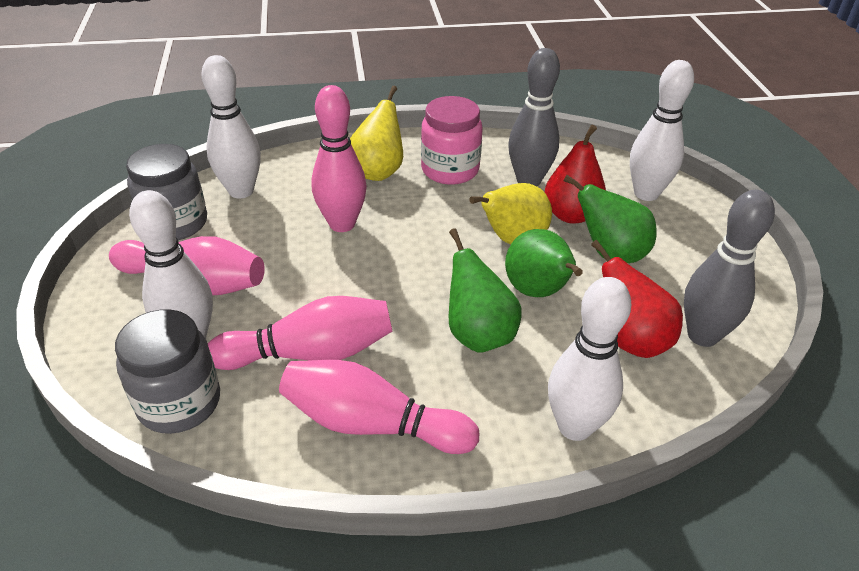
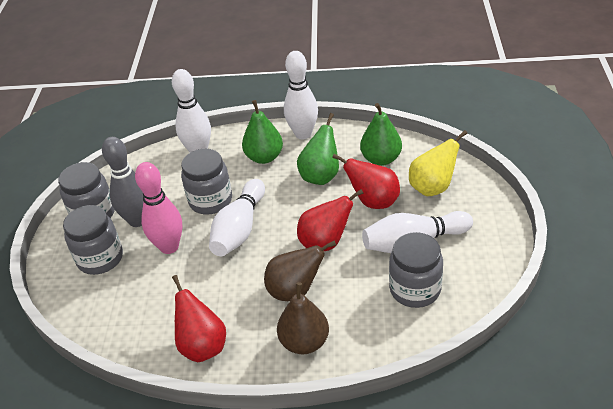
brown pear: 0 -> 2
grey bowling pin: 2 -> 1
grey jar: 2 -> 4
pink bowling pin: 4 -> 1
pink jar: 1 -> 0
red pear: 2 -> 3
yellow pear: 2 -> 1

